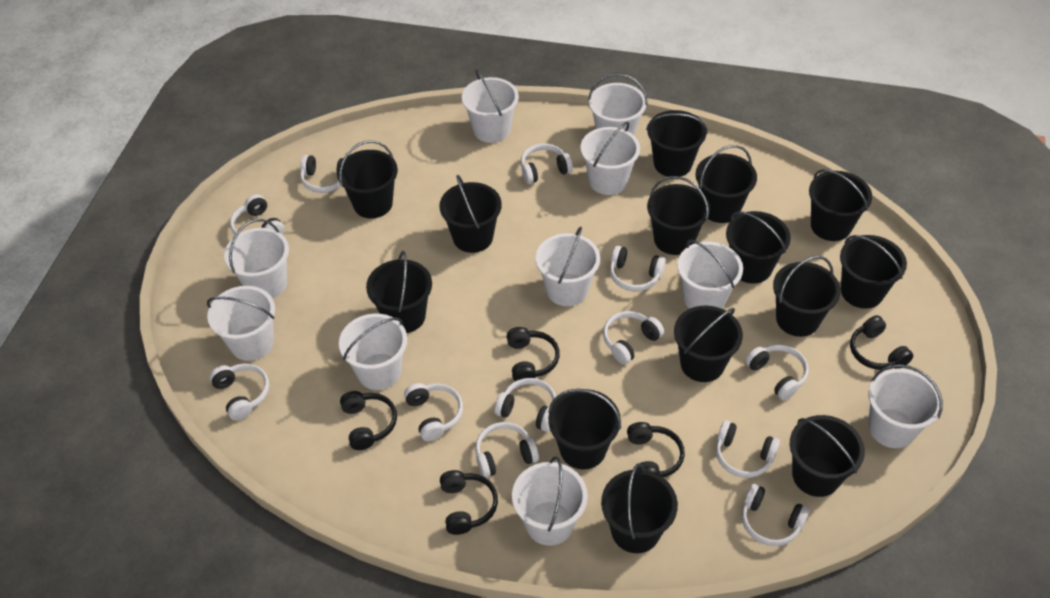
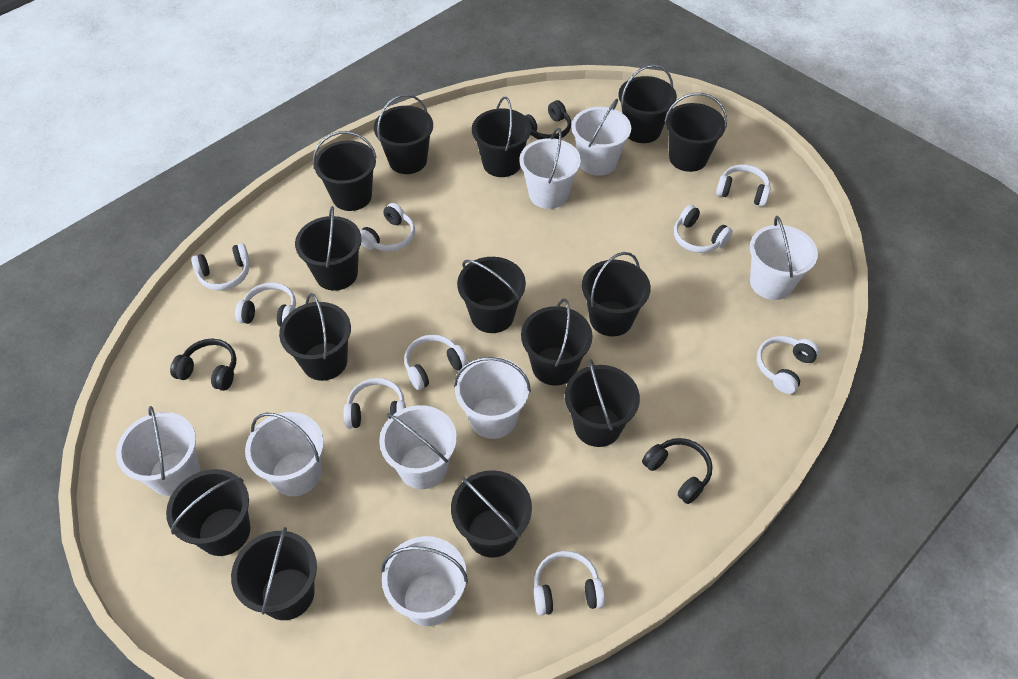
black headphones: 5 -> 3
white bucket: 10 -> 8
white headphones: 12 -> 9

